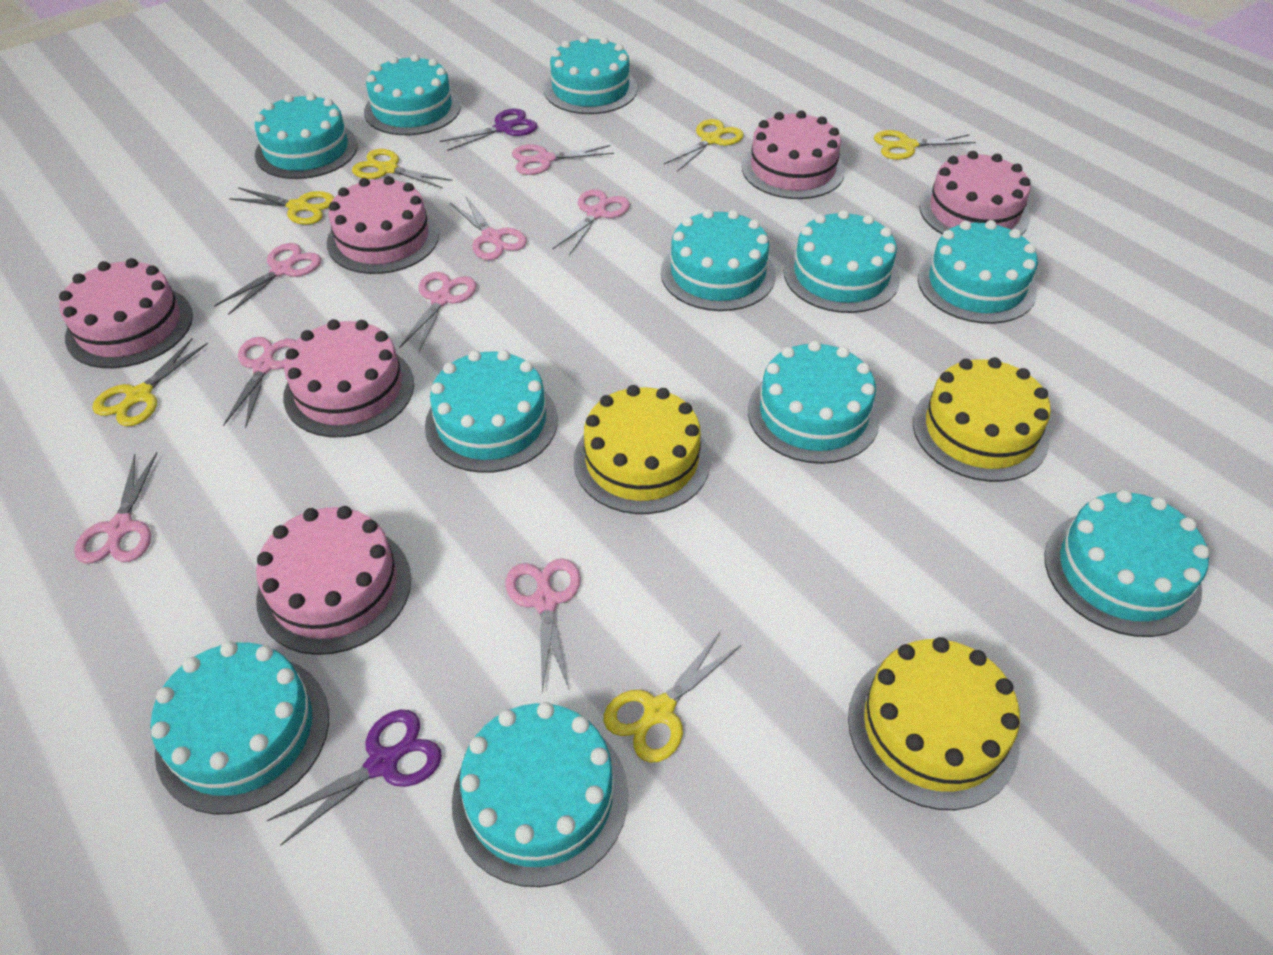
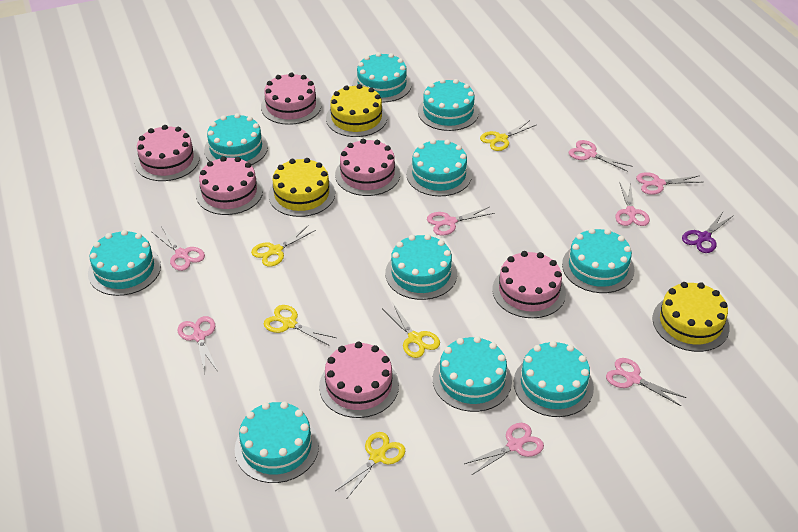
purple scissors: 2 -> 1
turquoise cake: 11 -> 10
yellow scissors: 6 -> 5

